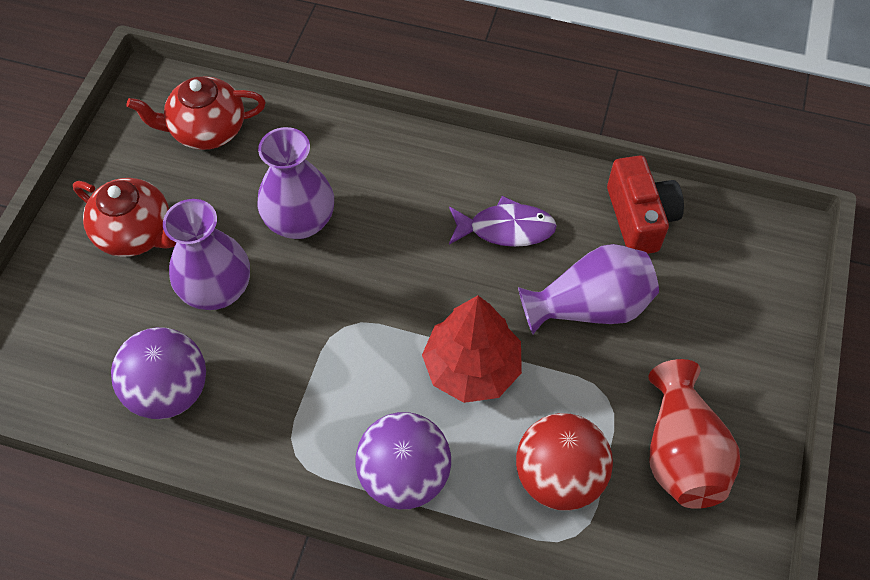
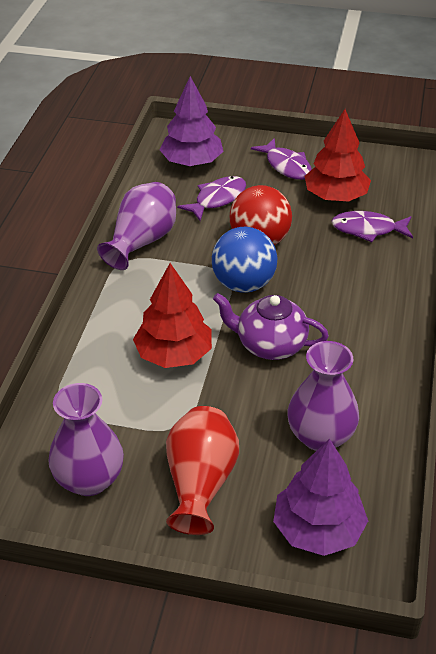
blue ball: 0 -> 1
purple ball: 2 -> 0
purple fish: 1 -> 3
purple teapot: 0 -> 1
purple tree: 0 -> 2
red camera: 1 -> 0
red teapot: 2 -> 0
red tree: 1 -> 2

